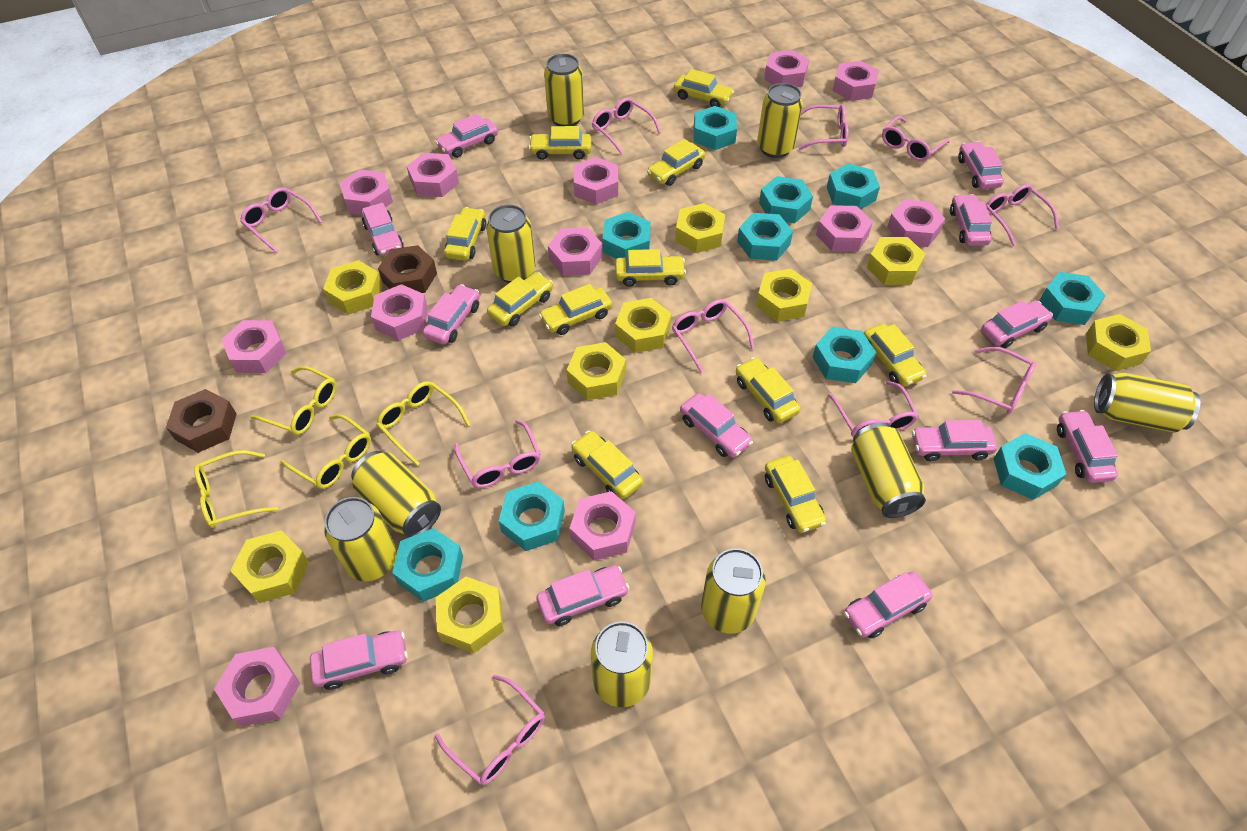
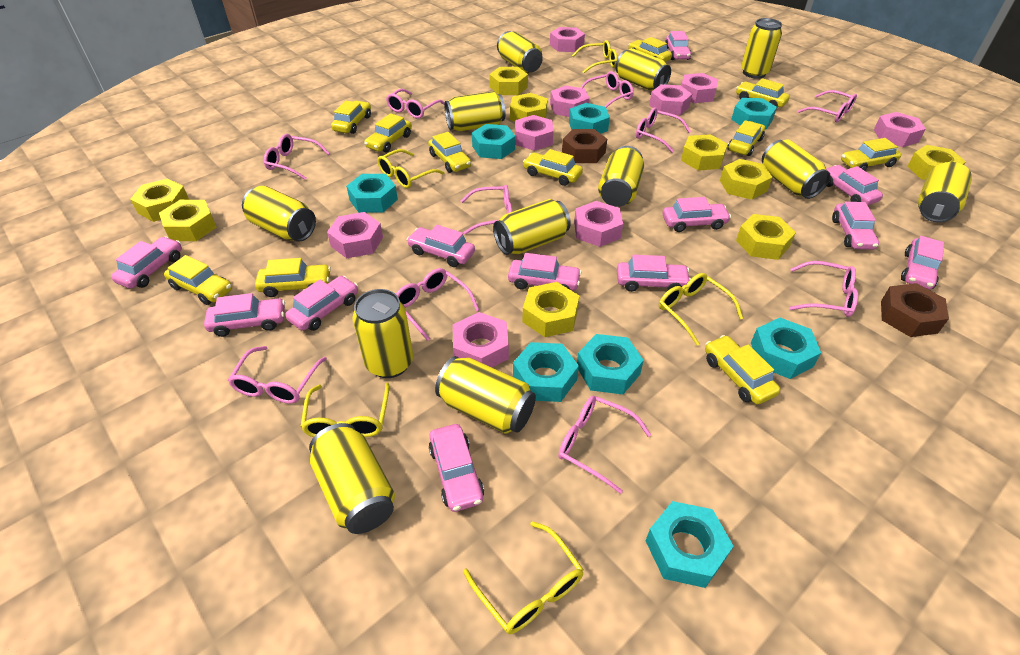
pink nut: 12 -> 9
turquoise nut: 10 -> 8
yellow can: 9 -> 12
yellow glasses: 4 -> 5

